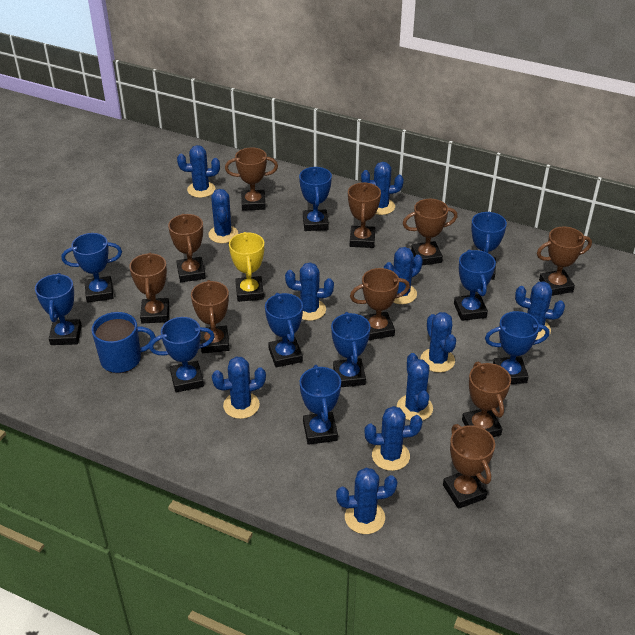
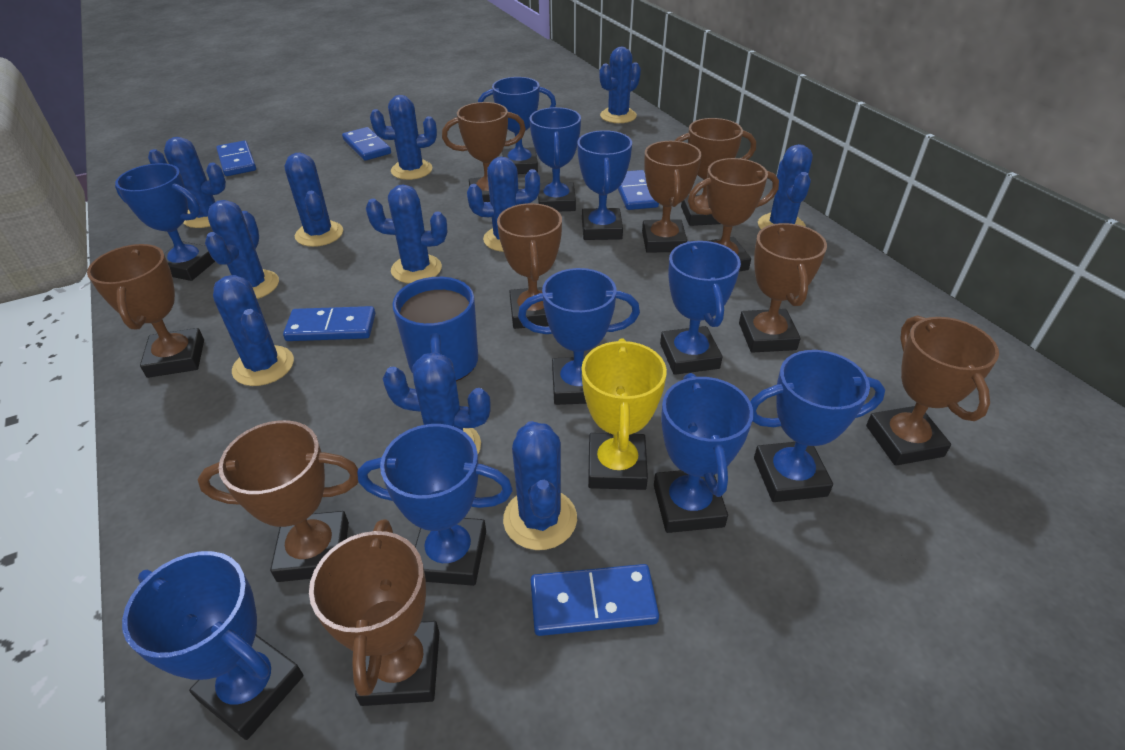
blue domino: 0 -> 5

